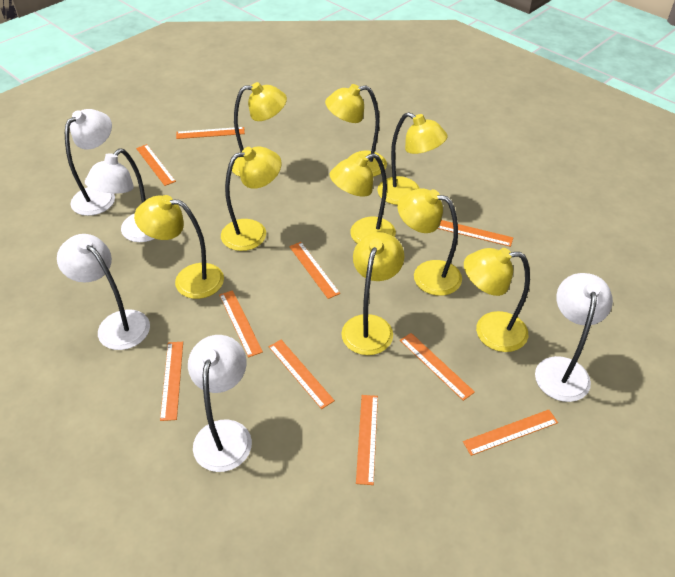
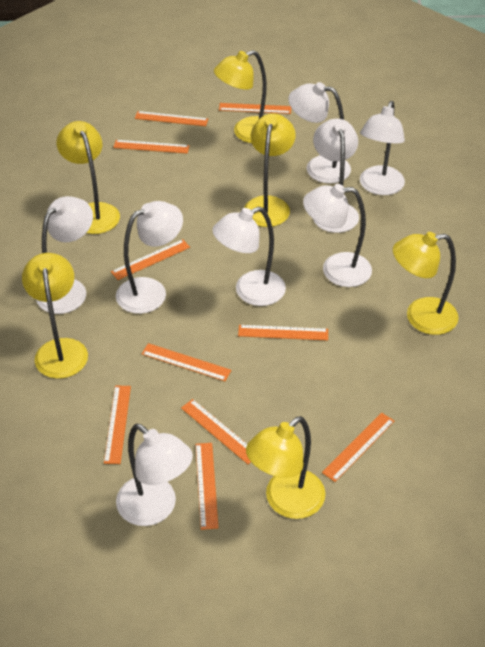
white lamp: 5 -> 8
yellow lamp: 9 -> 6

